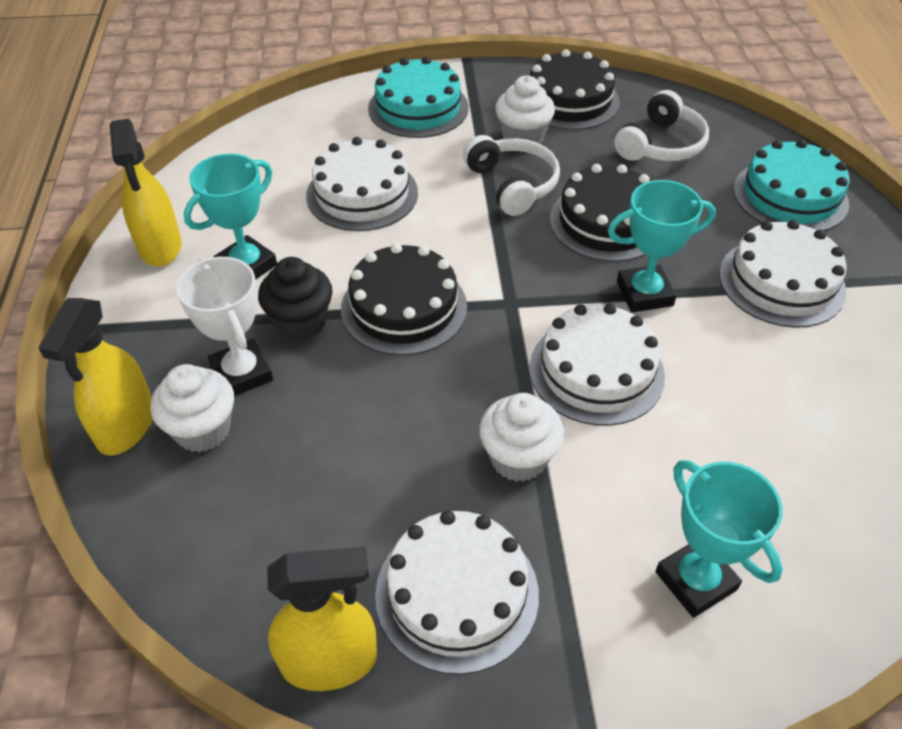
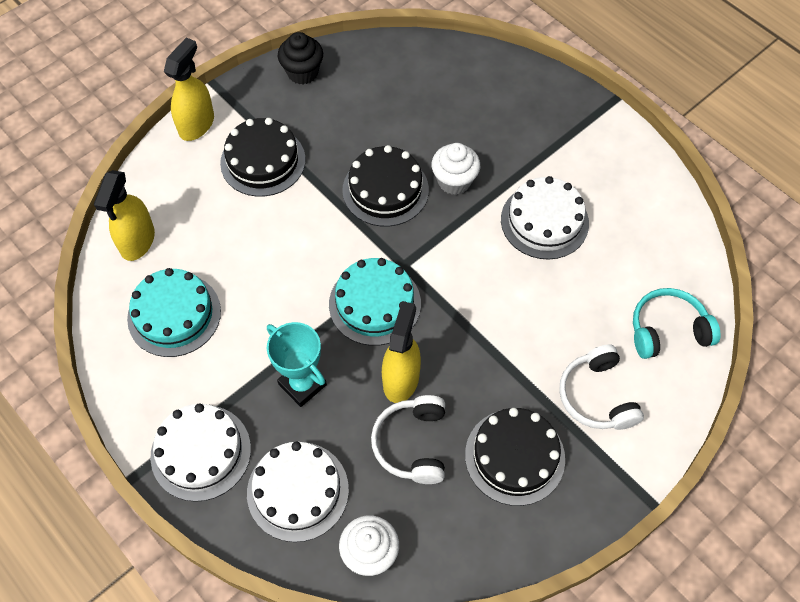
turquoise headphones: 0 -> 1
turquoise trophy: 3 -> 1
white cake: 4 -> 3
white cupcake: 3 -> 2
white trophy: 1 -> 0

